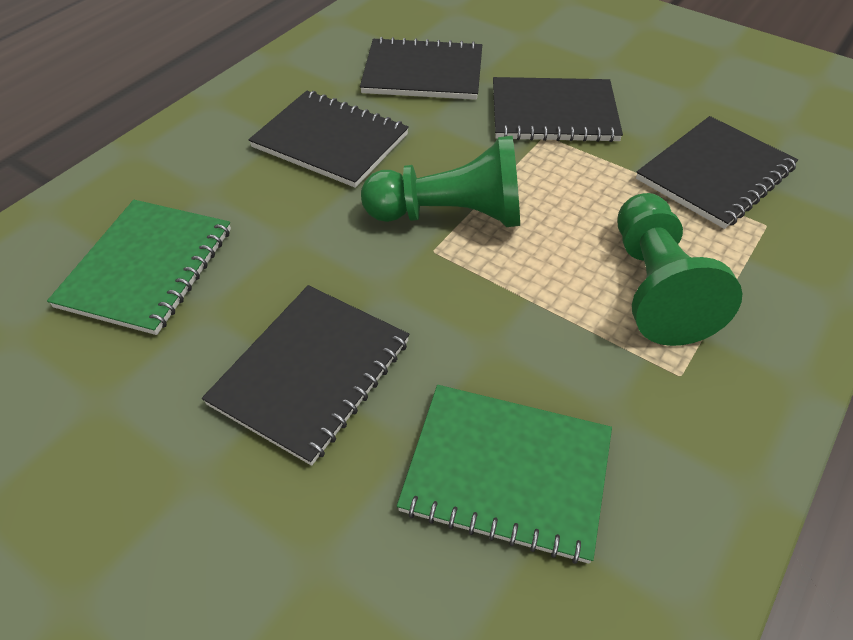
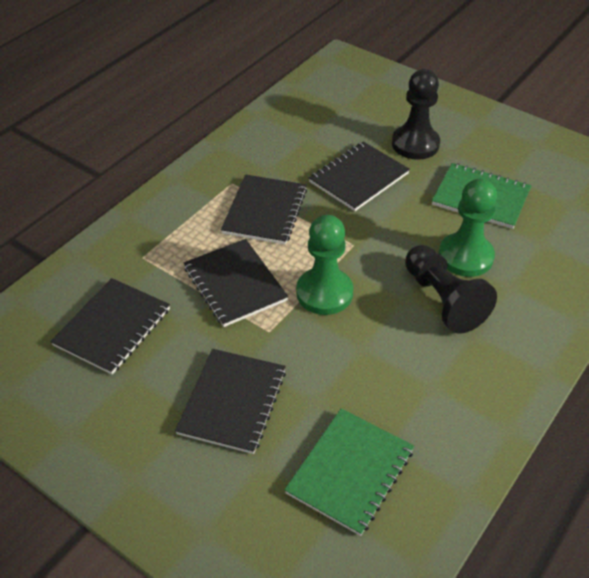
black pawn: 0 -> 2

